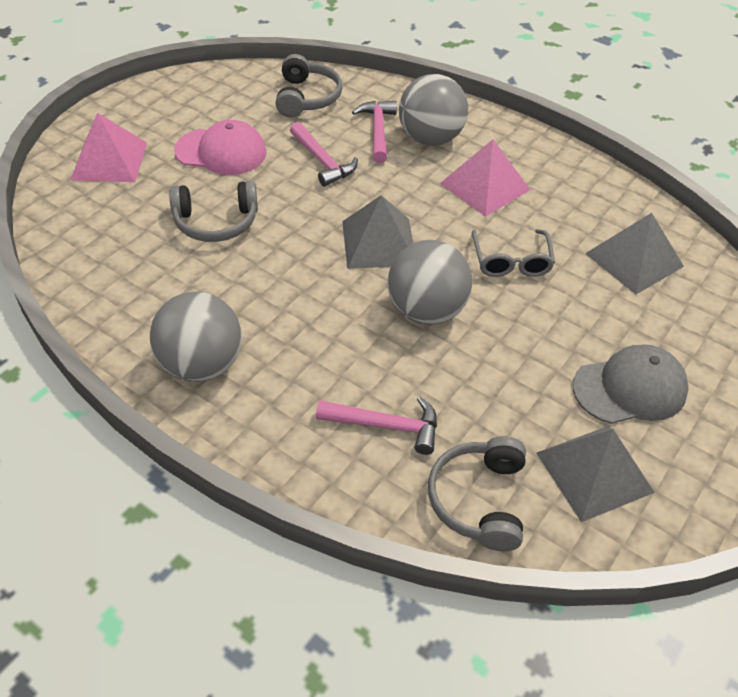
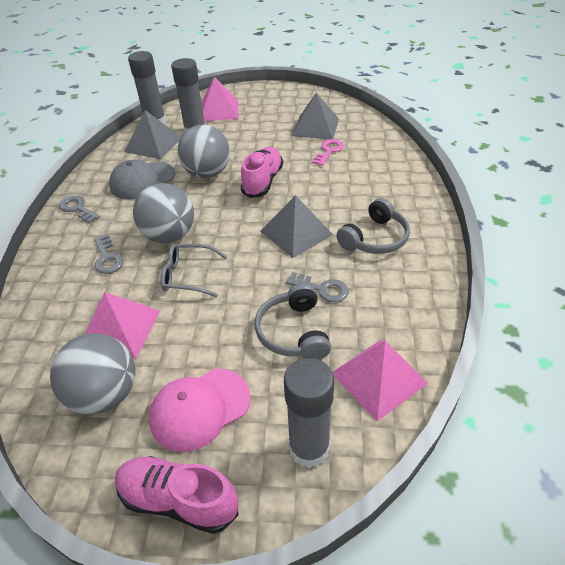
grey glue stick: 0 -> 3
grey headphones: 3 -> 2
grey key: 0 -> 3
pink hammer: 3 -> 0
pink key: 0 -> 1
pink pyramid: 2 -> 3
pink shoe: 0 -> 2

